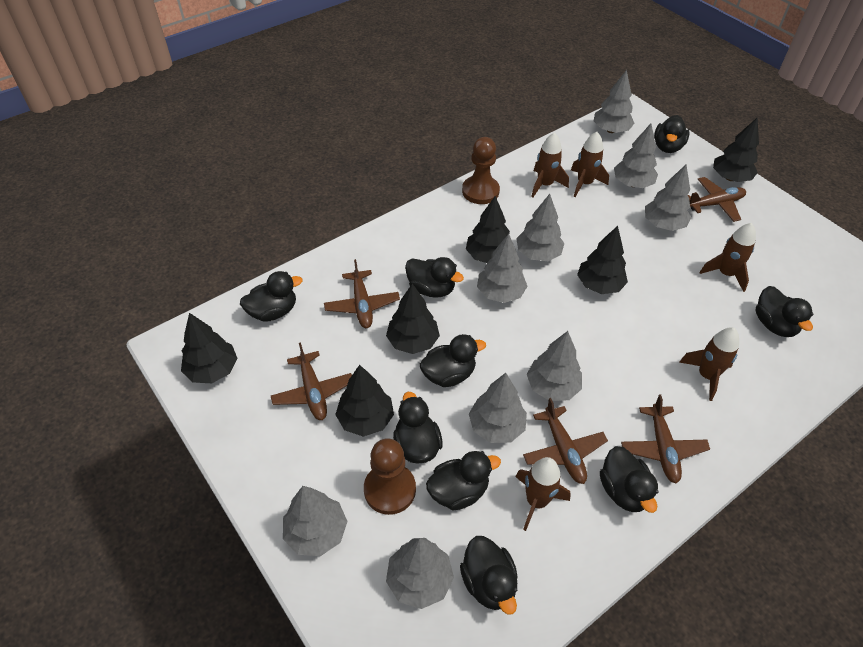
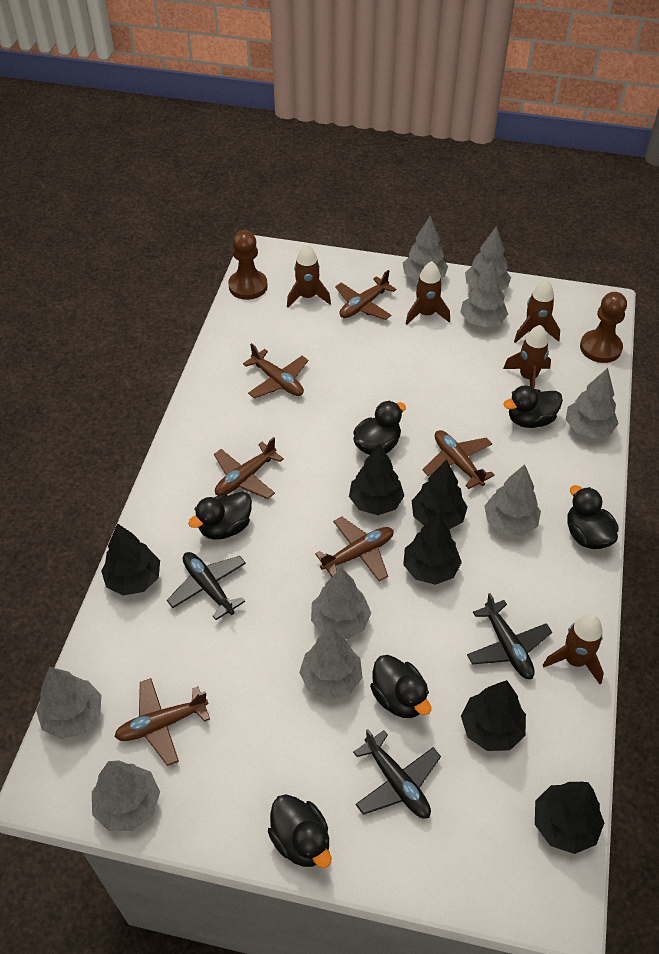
black duck: 9 -> 6
black plane: 0 -> 3
brown plane: 5 -> 6

